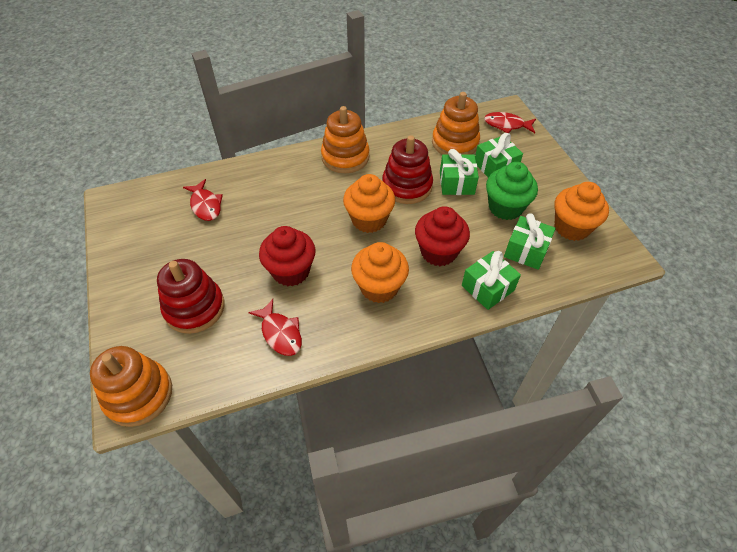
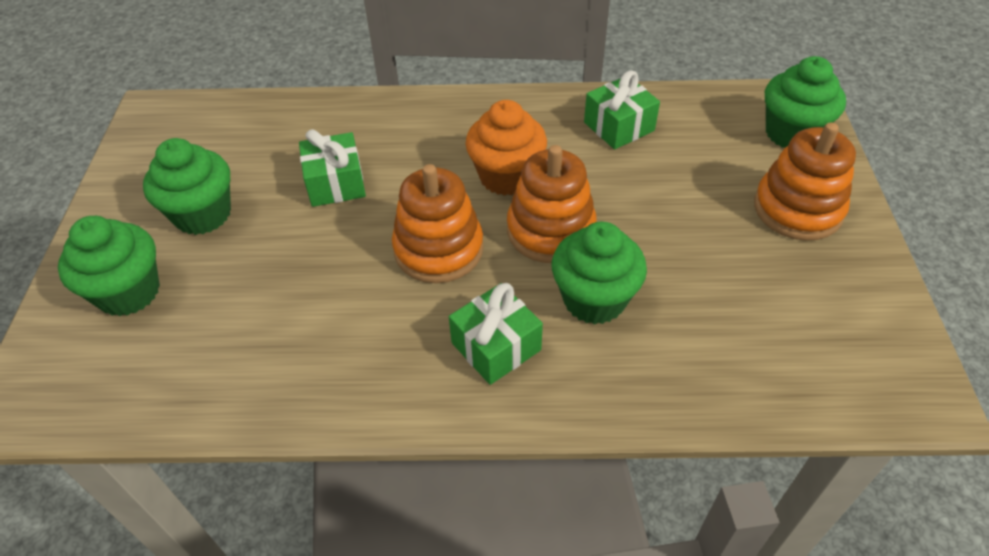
green cupcake: 1 -> 4
green gift: 4 -> 3
orange cupcake: 3 -> 1
red cupcake: 2 -> 0
red fish: 3 -> 0
red stacking toy: 2 -> 0

